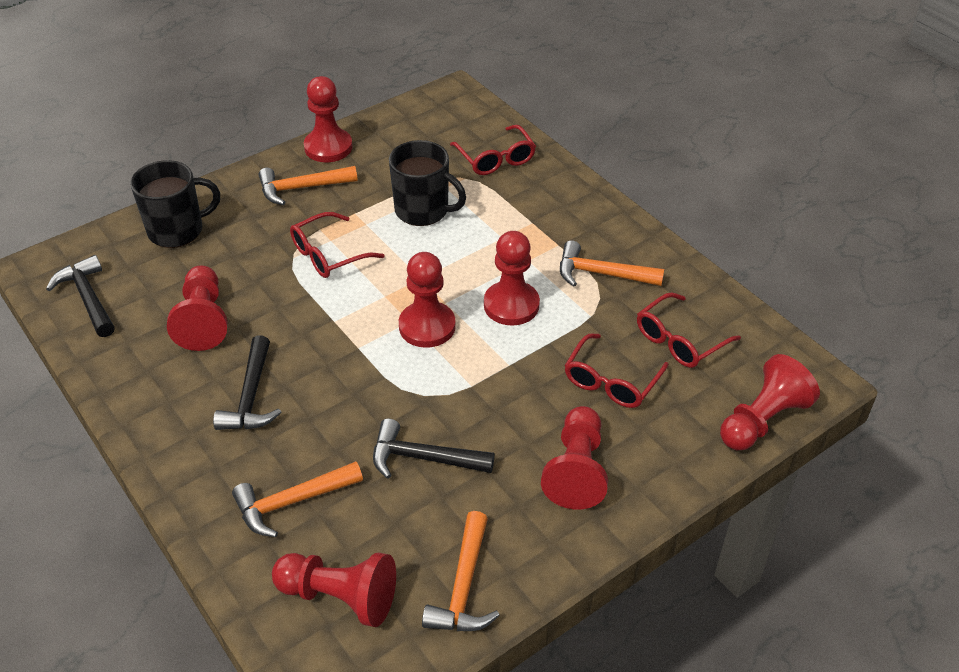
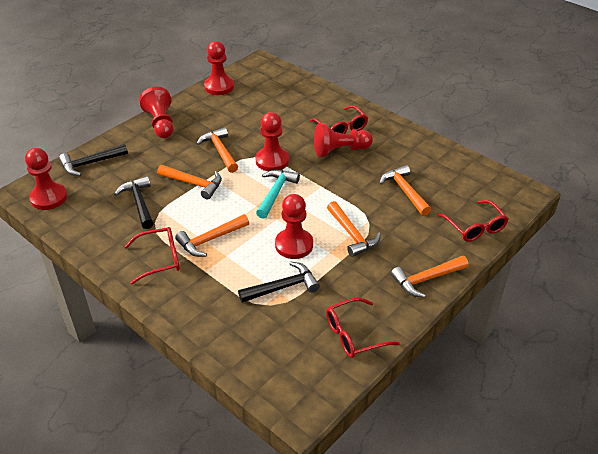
black mug: 2 -> 0
orange hammer: 4 -> 6
red pawn: 7 -> 6
turquoise hammer: 0 -> 1

